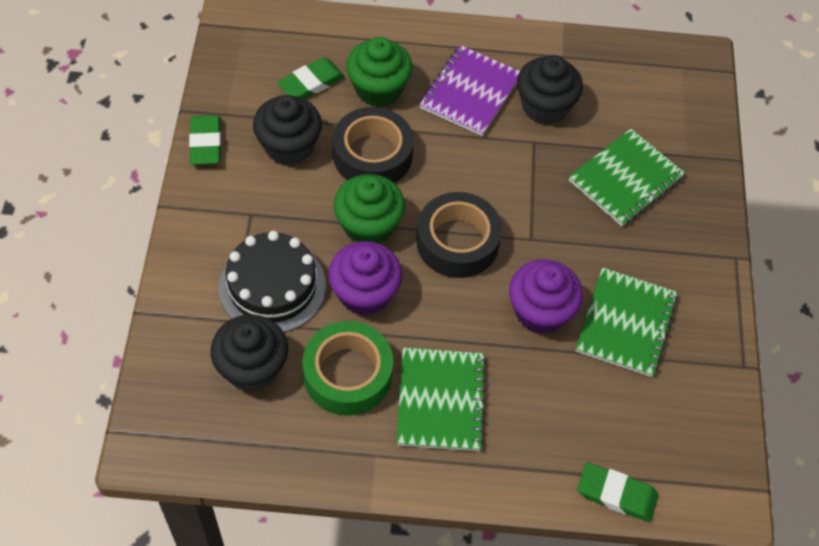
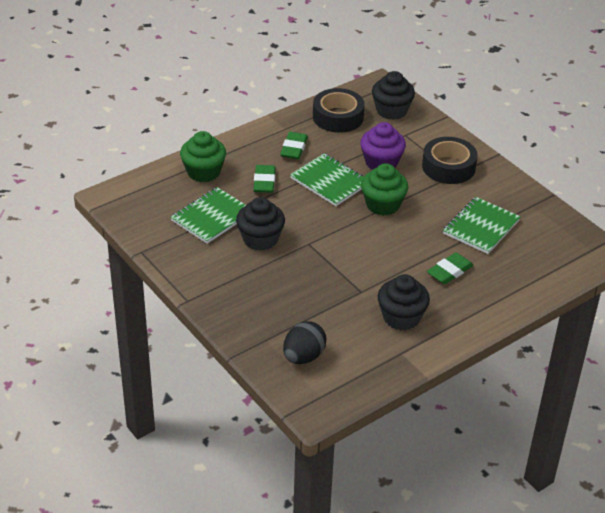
black cake: 1 -> 0
black egg: 0 -> 1
green tape: 1 -> 0
purple cupcake: 2 -> 1
purple notebook: 1 -> 0

